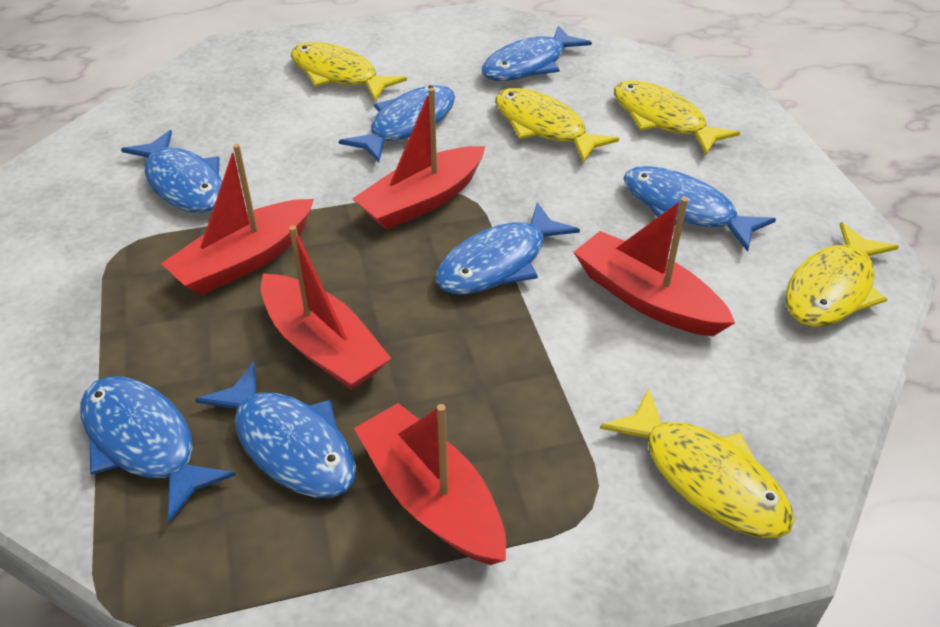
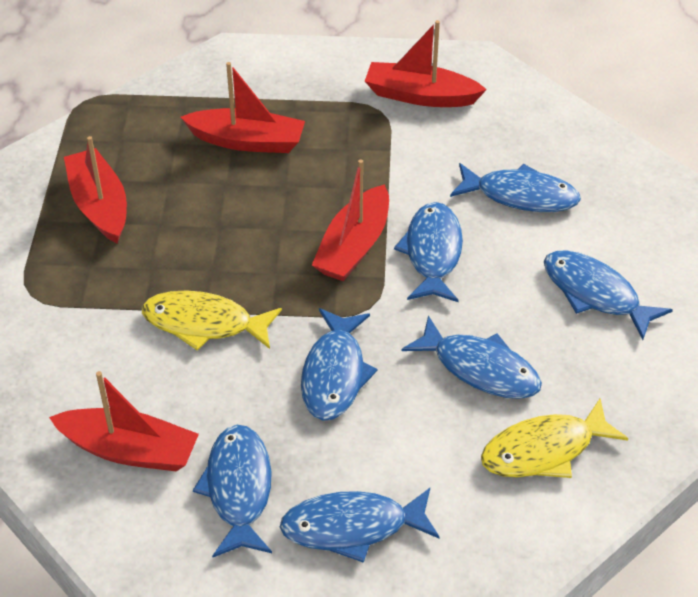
yellow fish: 5 -> 2

